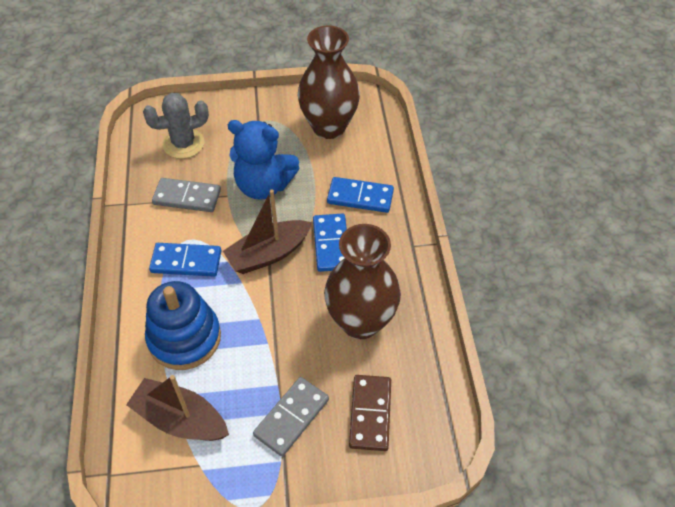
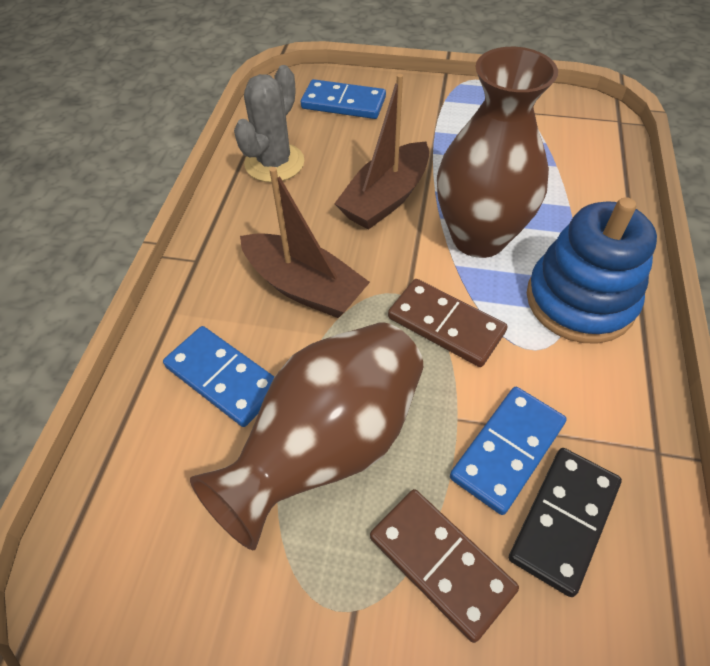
black domino: 0 -> 1
blue teddy bear: 1 -> 0
brown domino: 1 -> 2
grey domino: 2 -> 0

